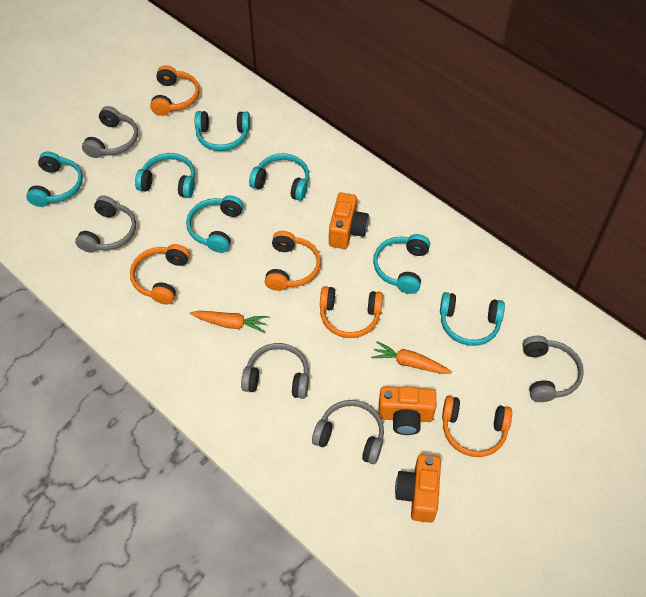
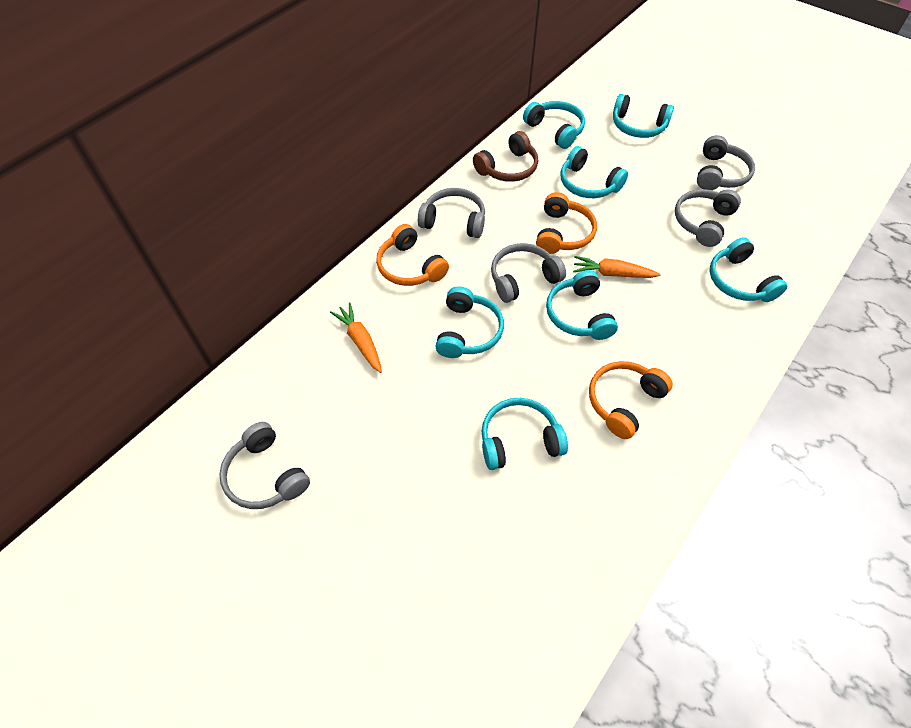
brown headphones: 0 -> 1
orange camera: 3 -> 0
orange headphones: 5 -> 3

